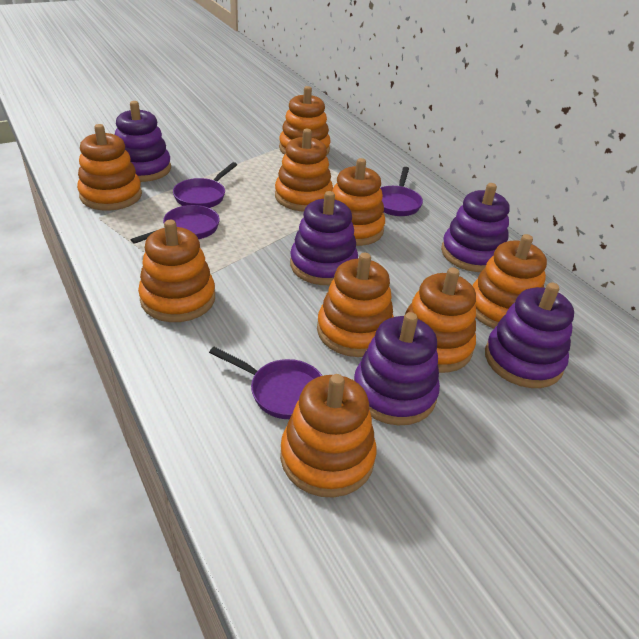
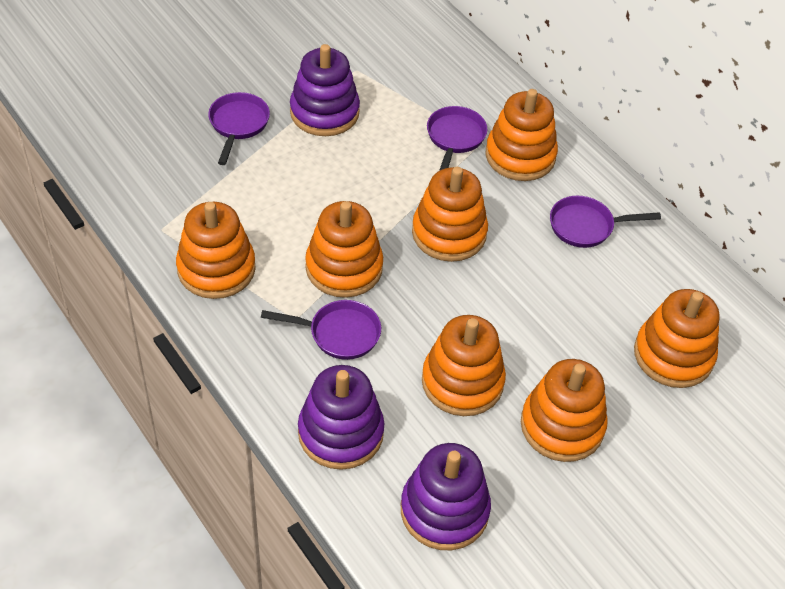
orange stacking toy: 9 -> 7
purple stacking toy: 5 -> 3

